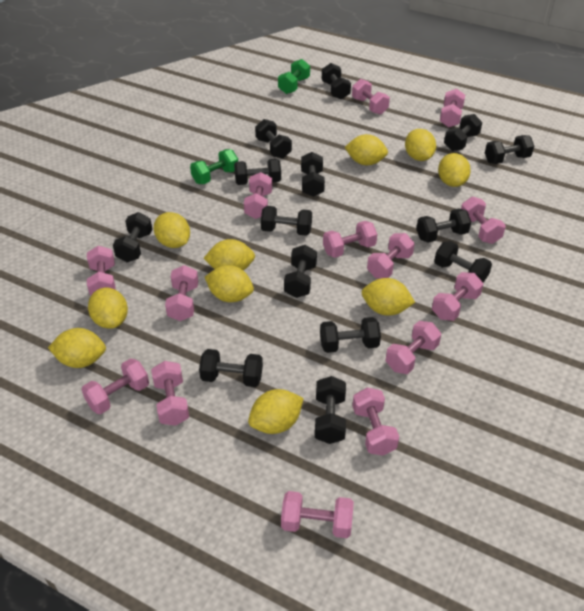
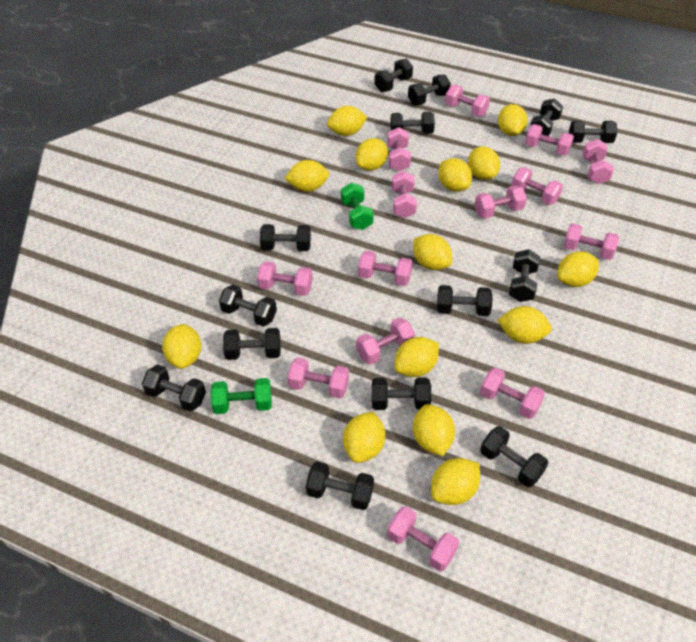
yellow lemon: 10 -> 14

